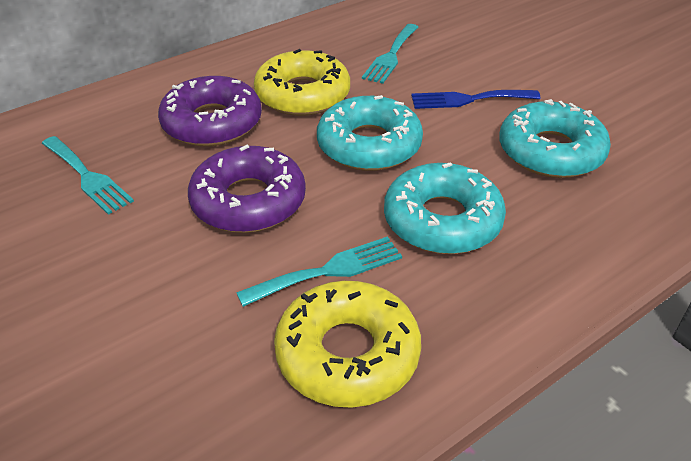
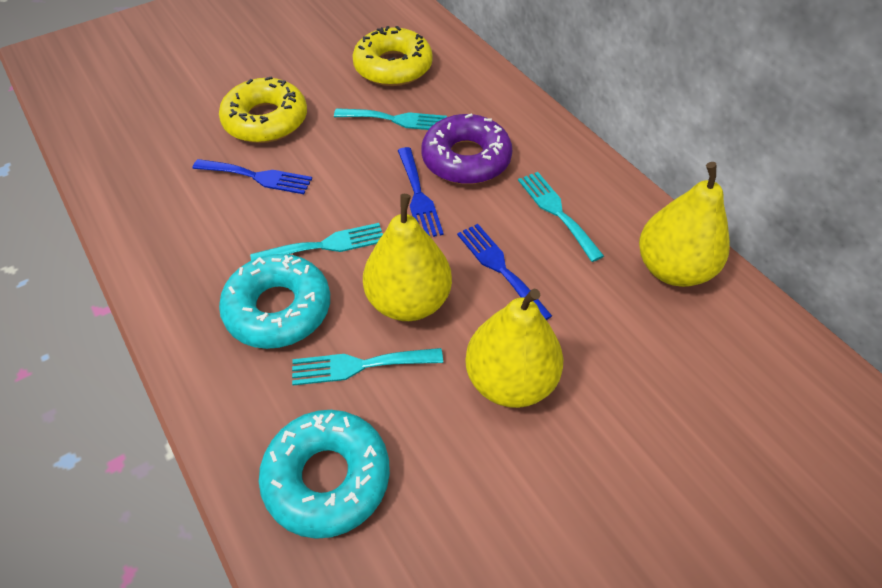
blue fork: 1 -> 3
purple donut: 2 -> 1
turquoise donut: 3 -> 2
turquoise fork: 3 -> 4
yellow pear: 0 -> 3

